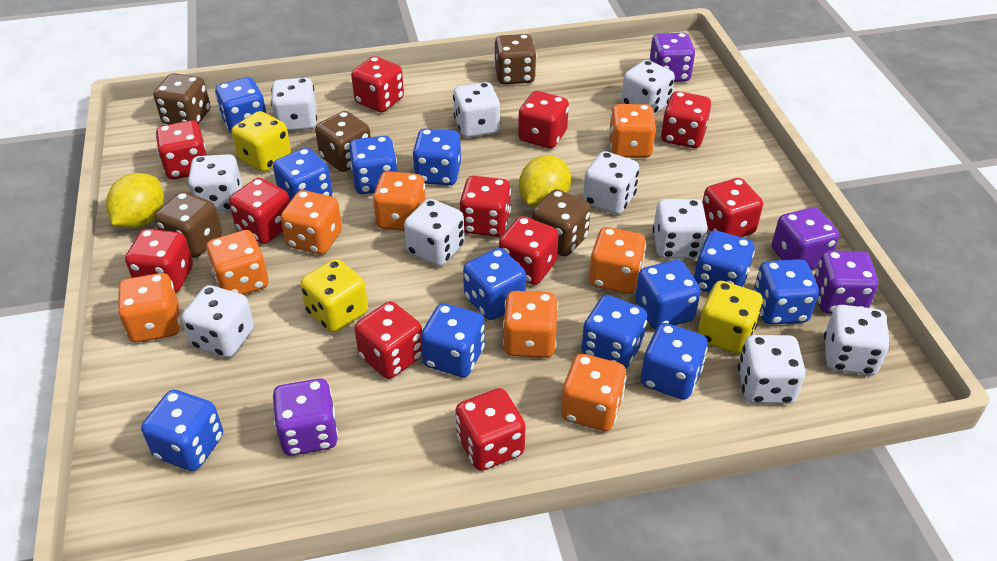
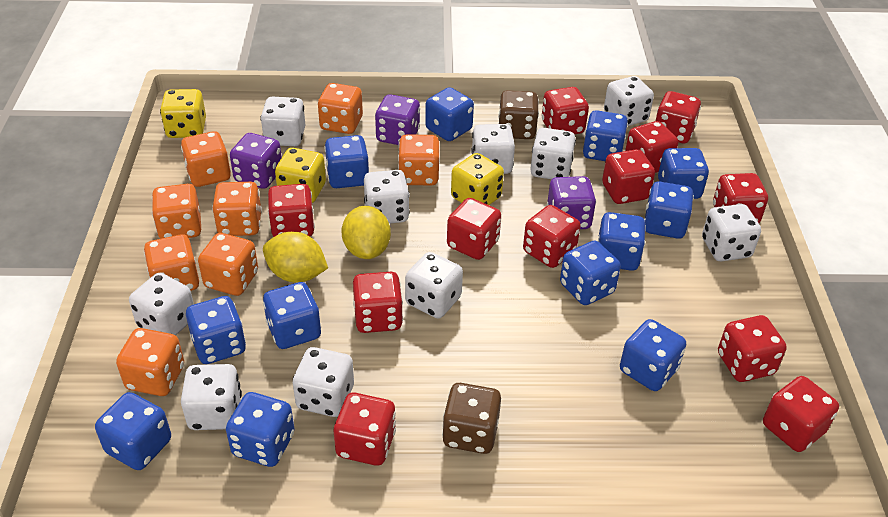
brown dice: 5 -> 2
purple dice: 4 -> 3
red dice: 11 -> 12

